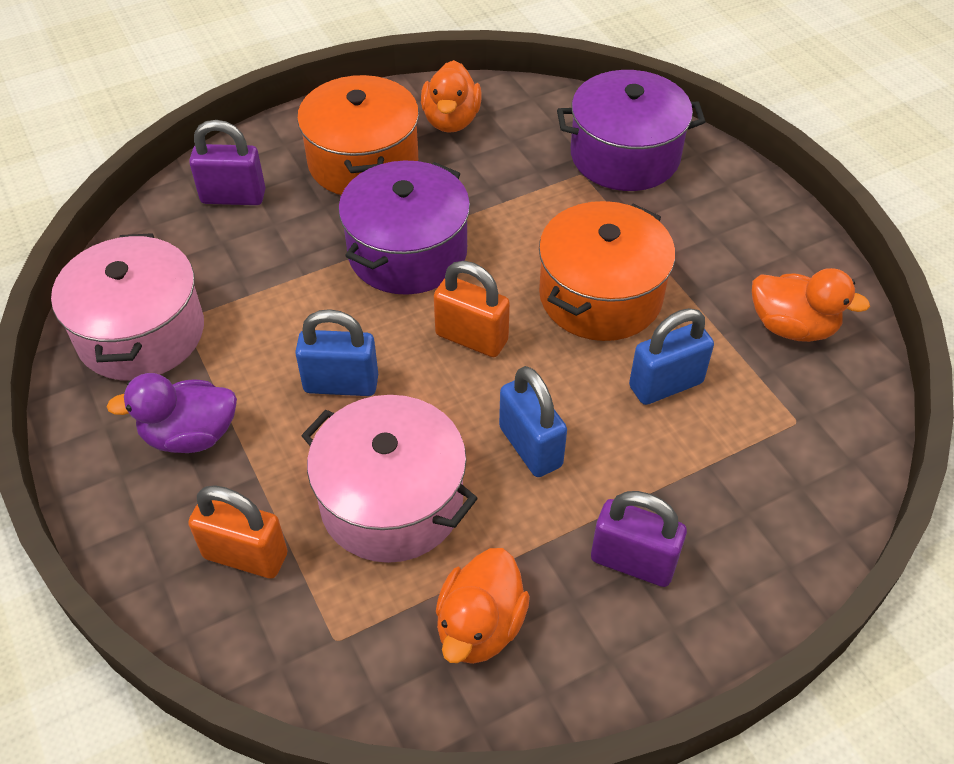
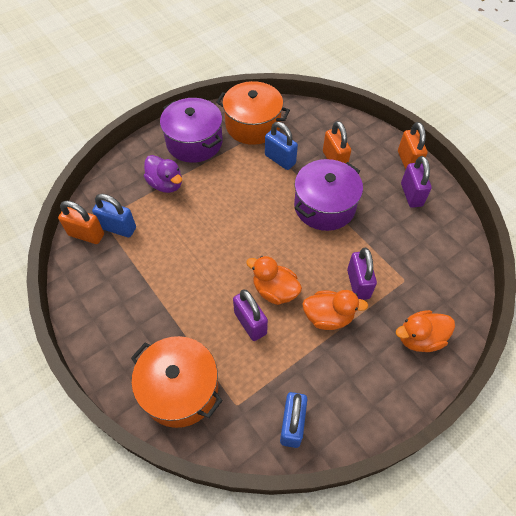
orange padlock: 2 -> 3
pink pot: 2 -> 0
purple padlock: 2 -> 3

